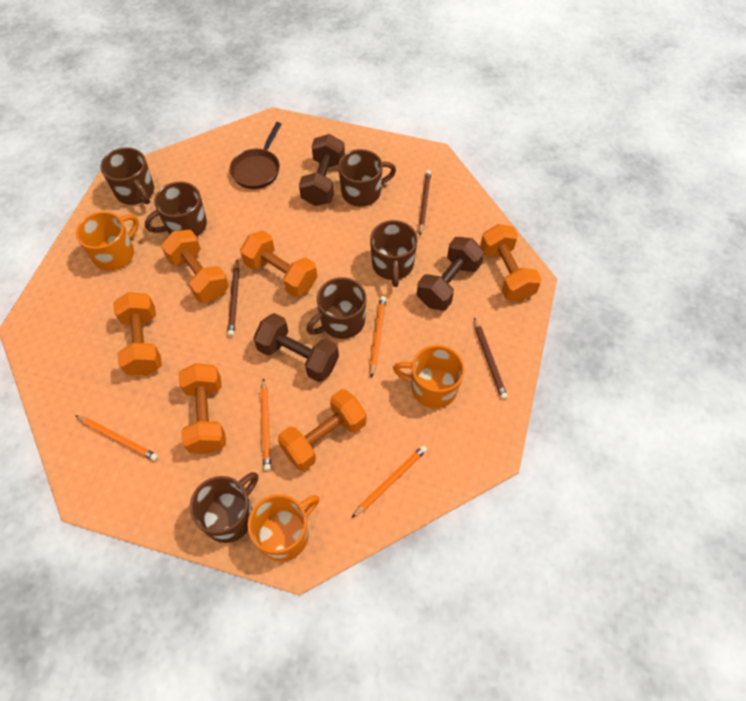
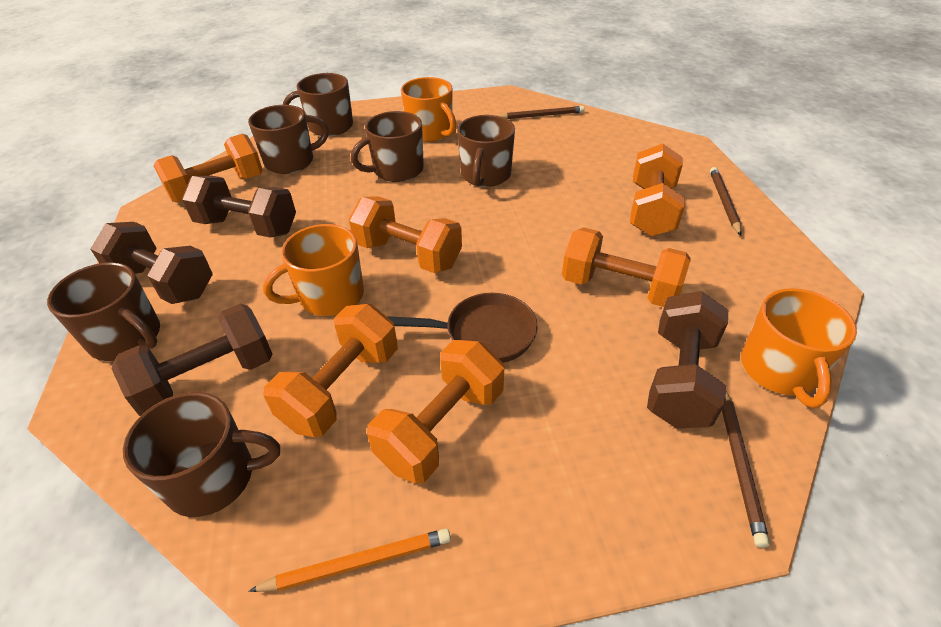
brown dumbbell: 3 -> 4
orange pencil: 4 -> 1

